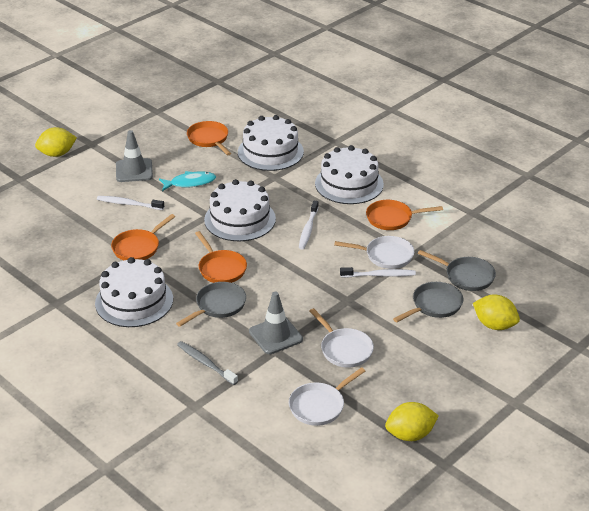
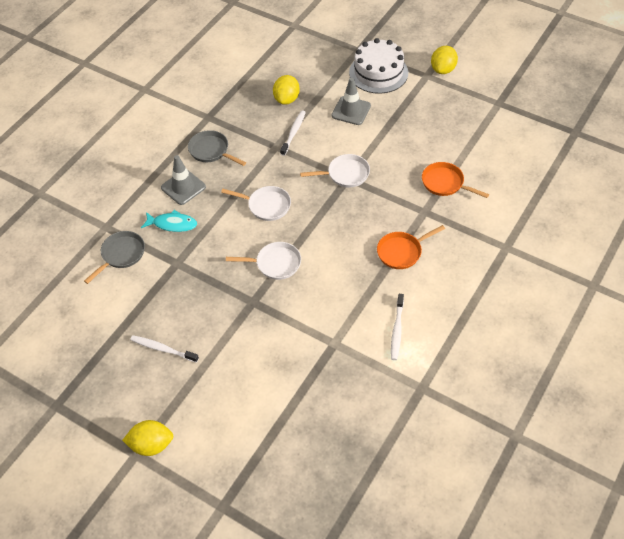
grey pan: 3 -> 2
grey toothbrush: 1 -> 0
orange pan: 4 -> 2
white cake: 4 -> 1

